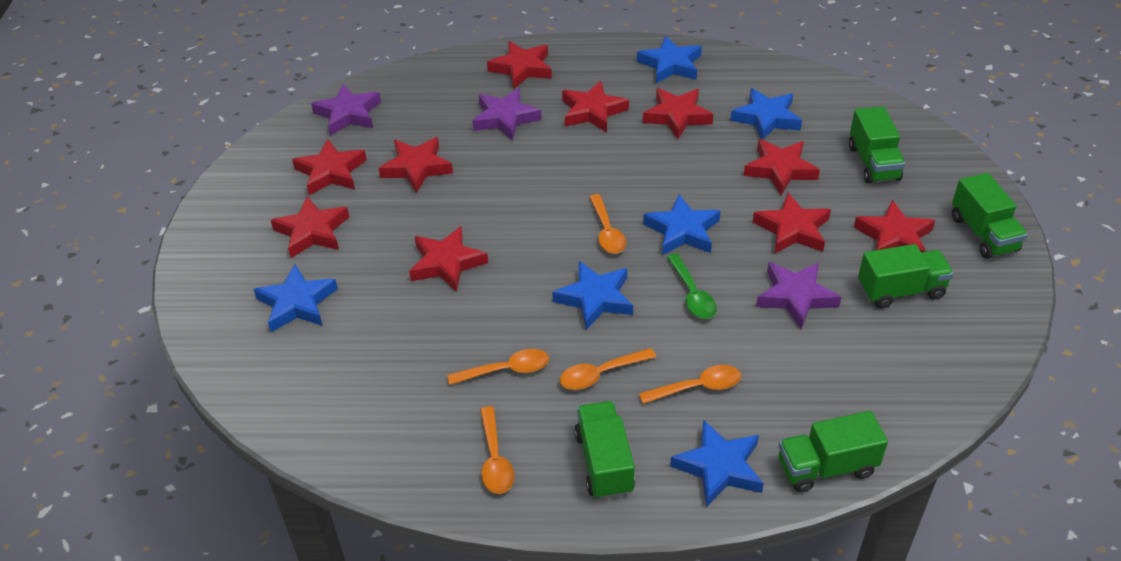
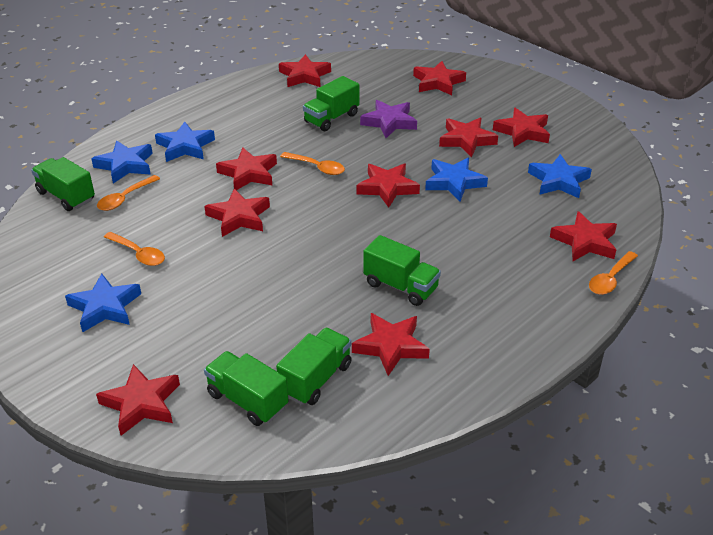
blue star: 6 -> 5
green spoon: 1 -> 0
orange spoon: 5 -> 4
purple star: 3 -> 1

